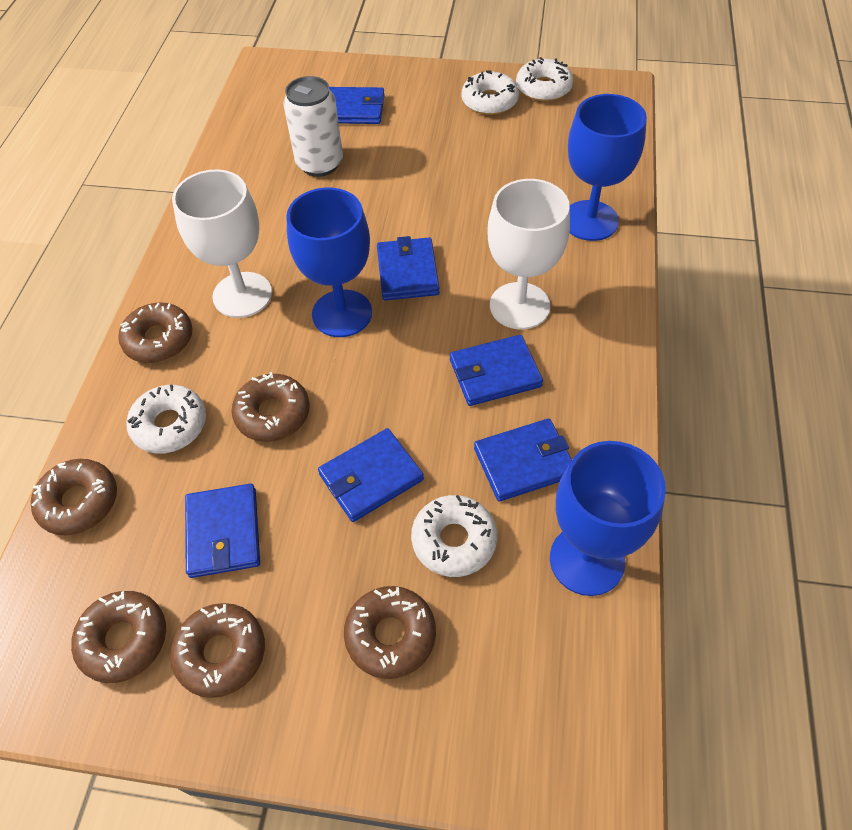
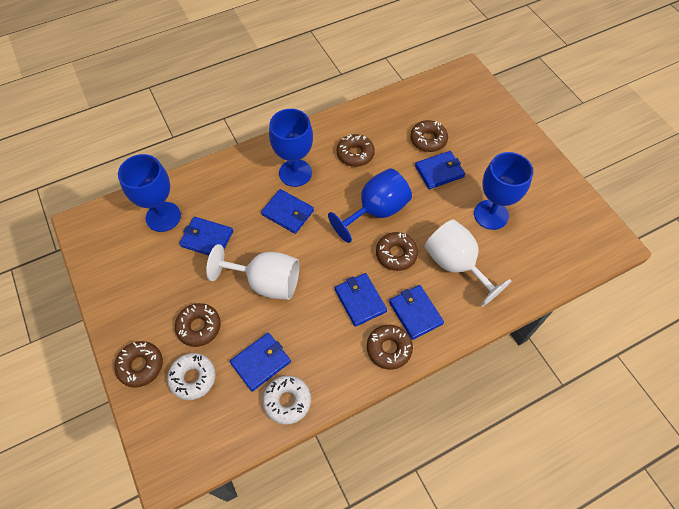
blue goblet: 3 -> 4
white can: 1 -> 0
white donut: 4 -> 2

